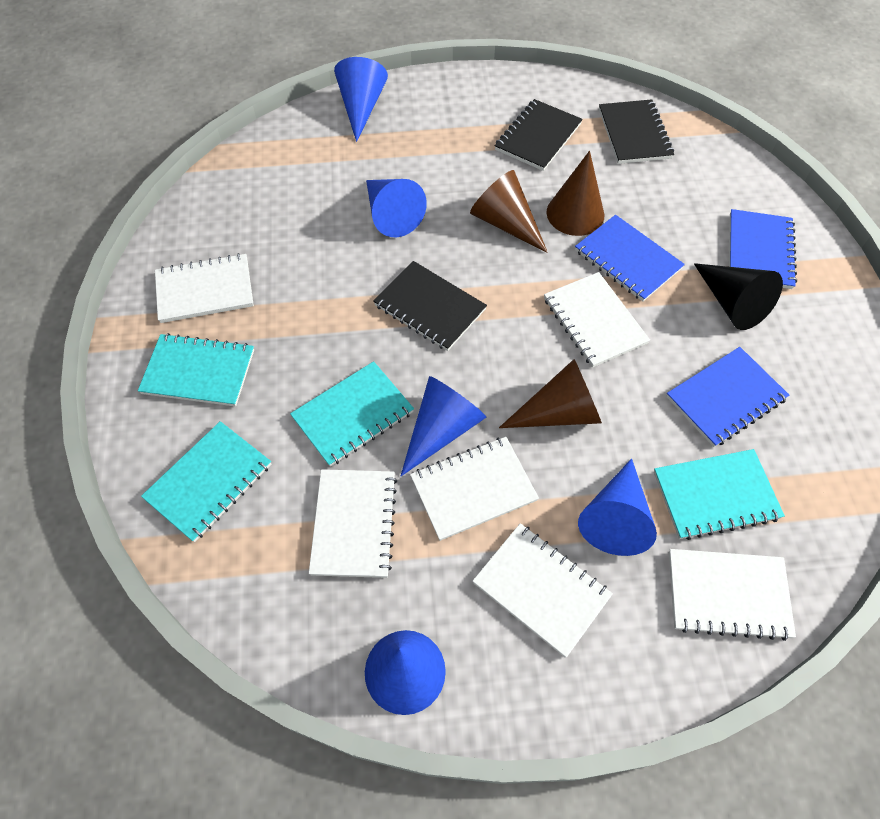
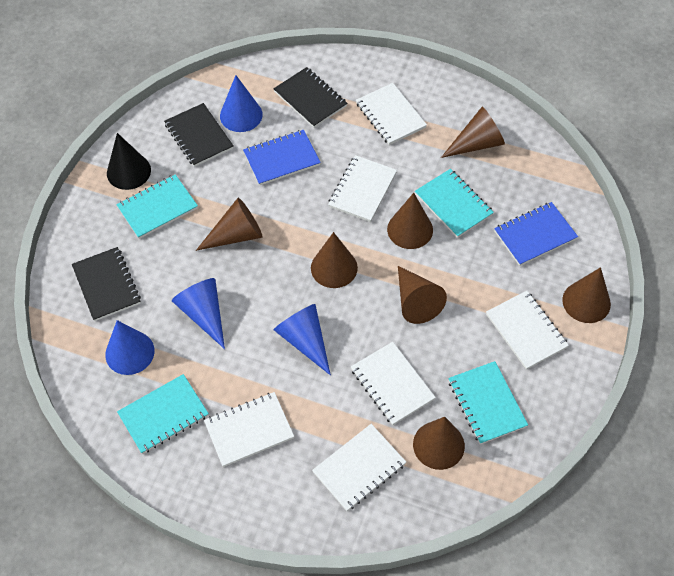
blue cone: 5 -> 4
blue notebook: 3 -> 2
brown cone: 3 -> 7

